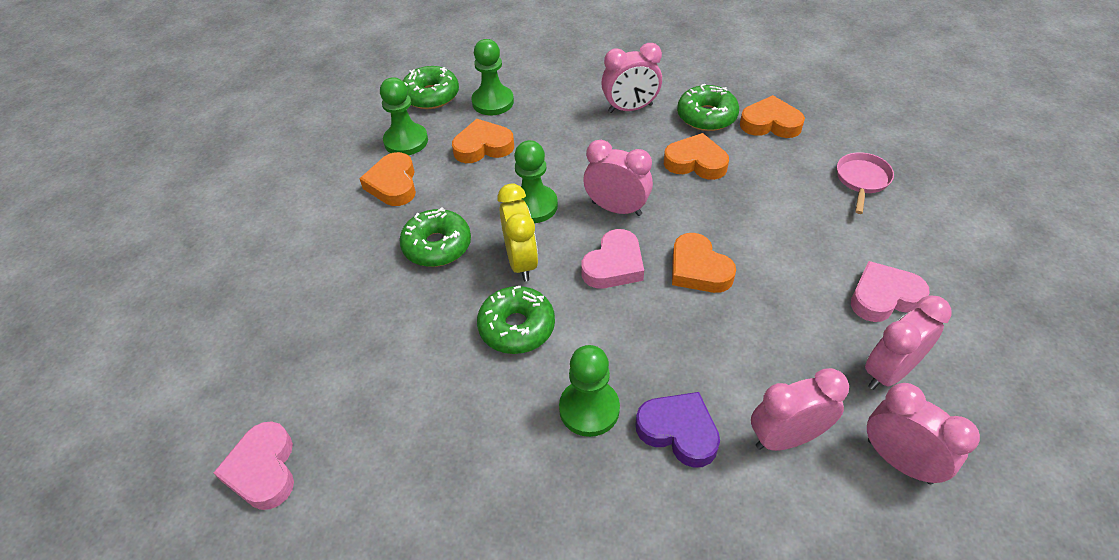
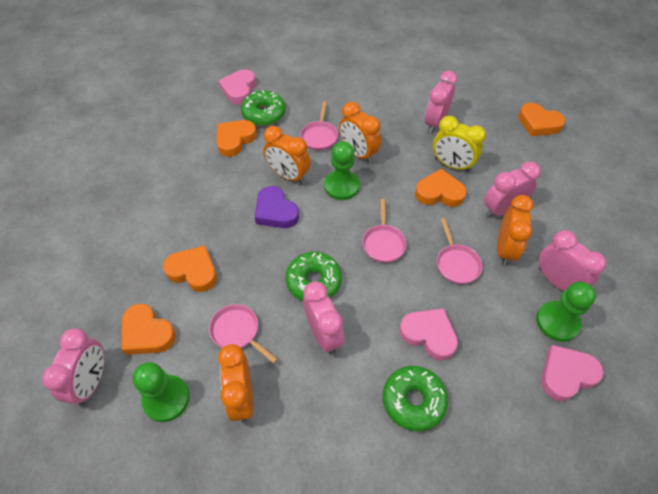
green donut: 4 -> 3
green pawn: 4 -> 3
orange clock: 0 -> 4
pink pan: 1 -> 4

